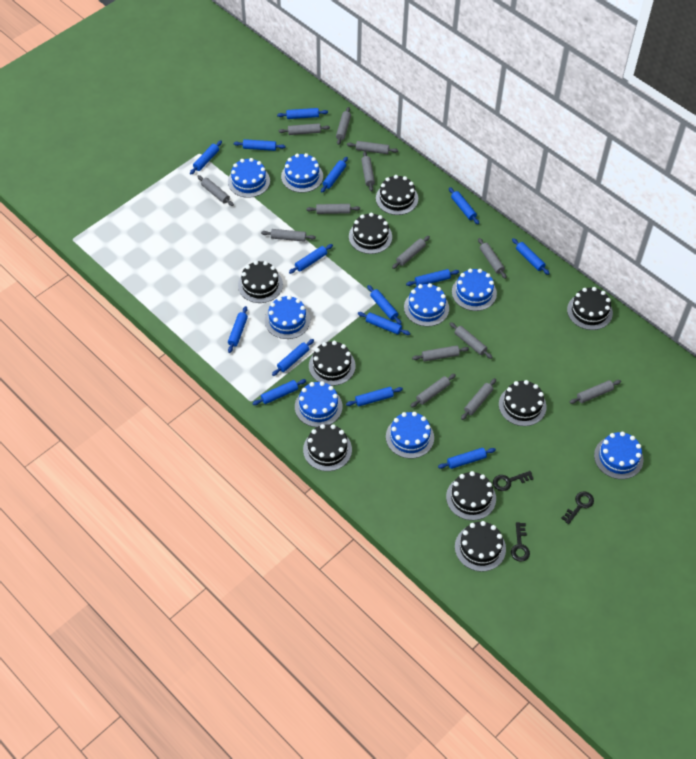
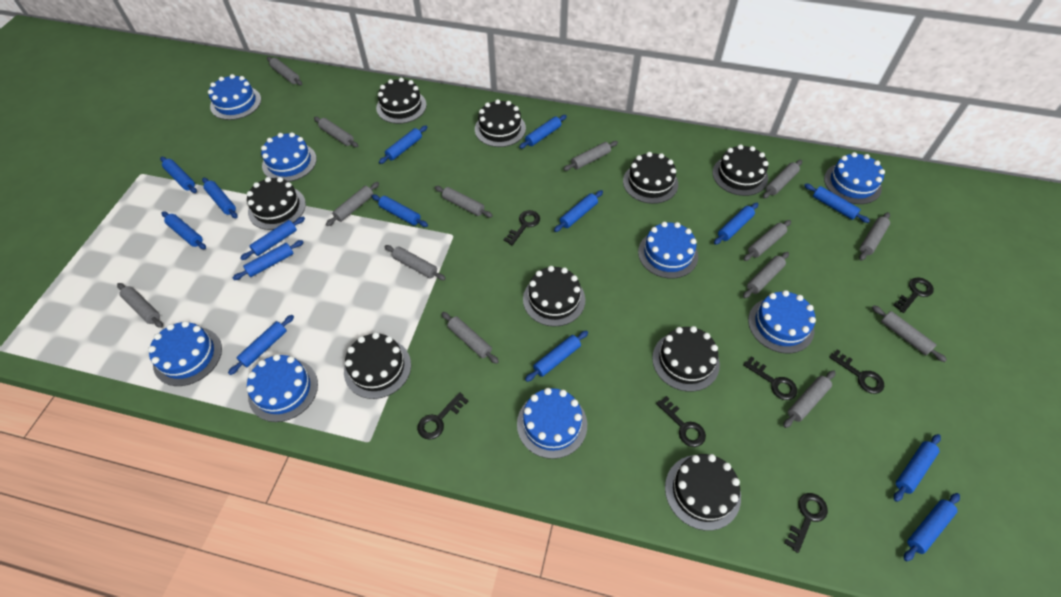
black key: 3 -> 7

